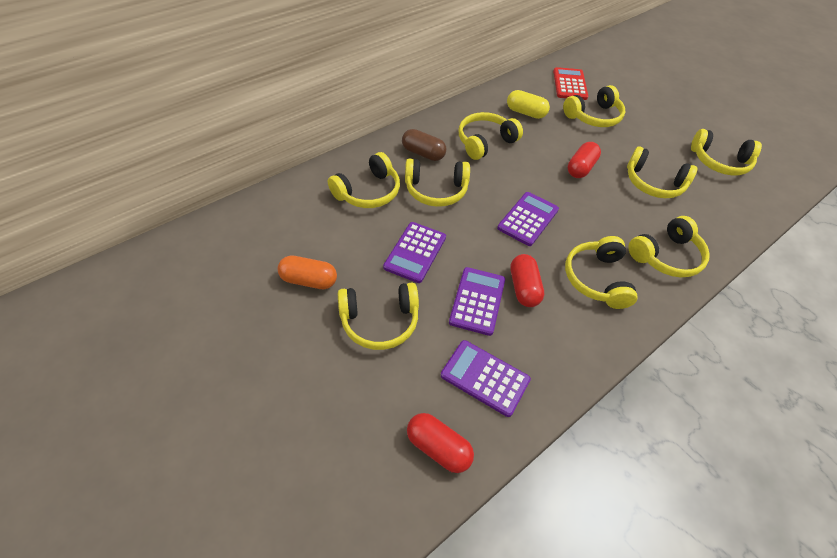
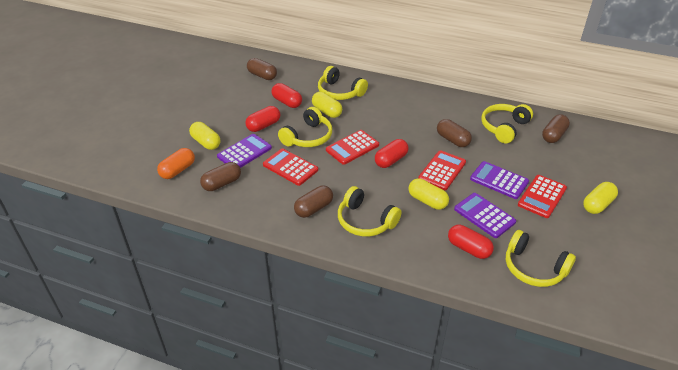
brown capsule: 1 -> 5
purple calculator: 4 -> 3
red calculator: 1 -> 4
red capsule: 3 -> 4
yellow capsule: 1 -> 4
yellow headphones: 9 -> 5

